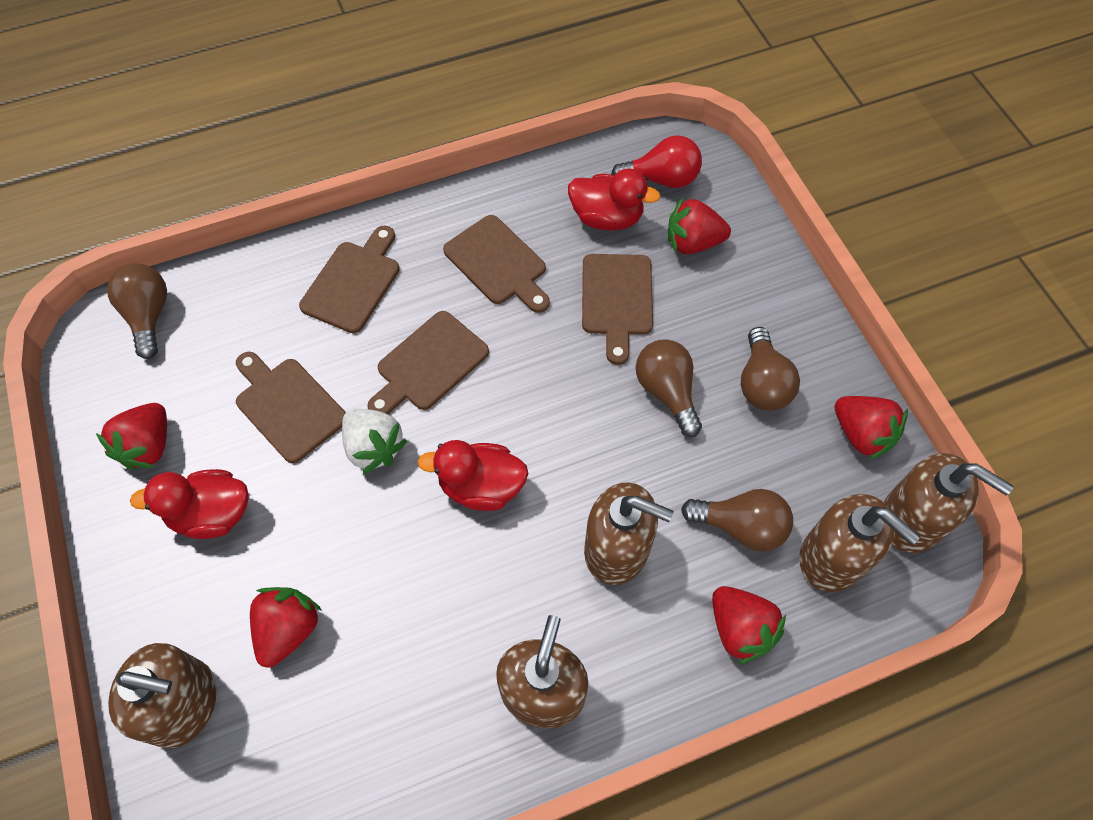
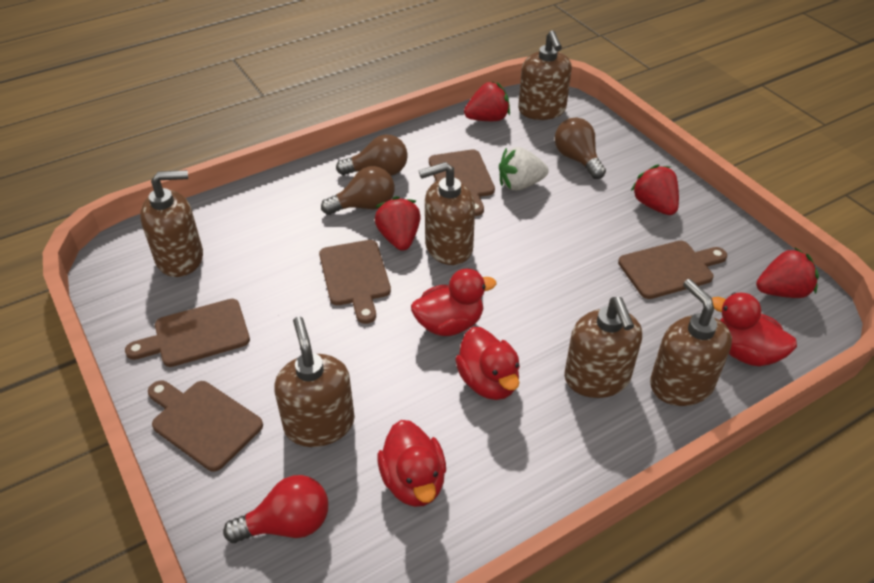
brown light bulb: 4 -> 3
brown soap dispenser: 5 -> 6
red duck: 3 -> 4
red strawberry: 5 -> 4

